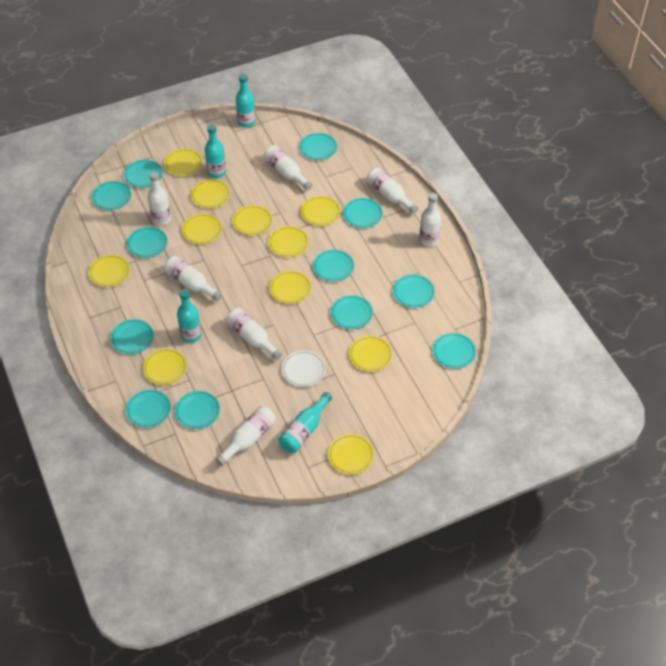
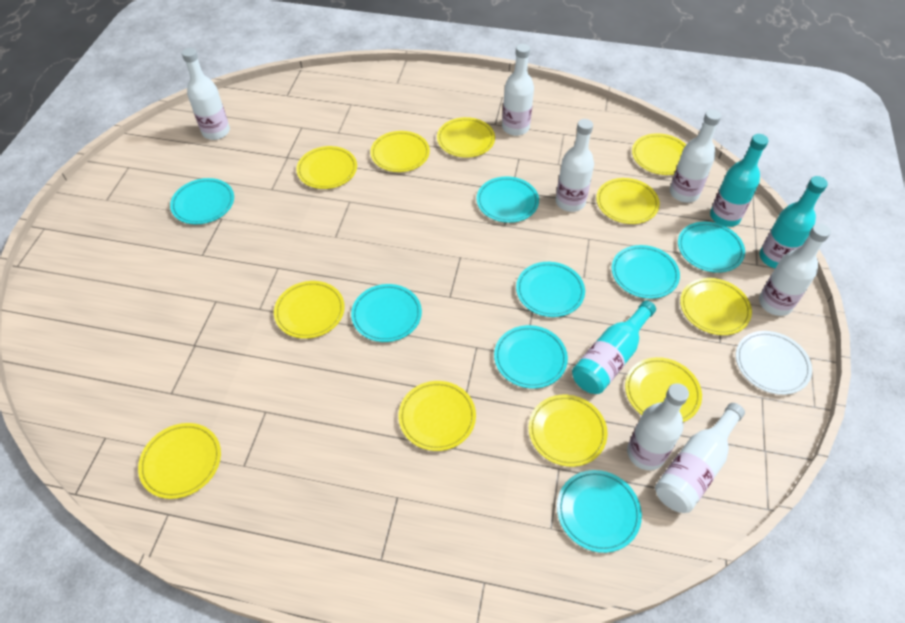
turquoise bottle: 4 -> 3
turquoise plate: 12 -> 8

